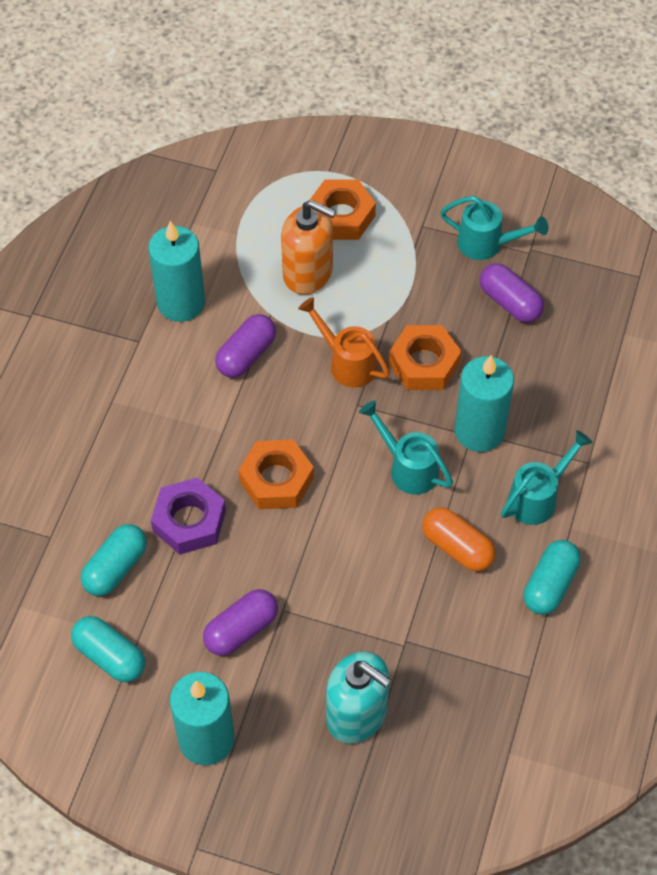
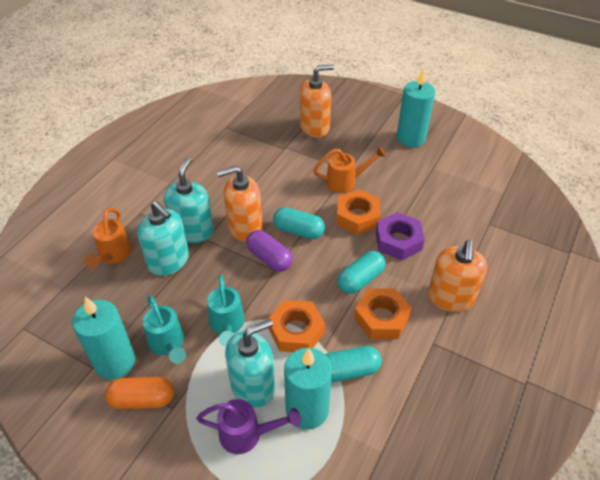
orange soap dispenser: 1 -> 3
orange watering can: 1 -> 2
purple capsule: 3 -> 1
purple watering can: 0 -> 1
turquoise soap dispenser: 1 -> 3
turquoise watering can: 3 -> 2

